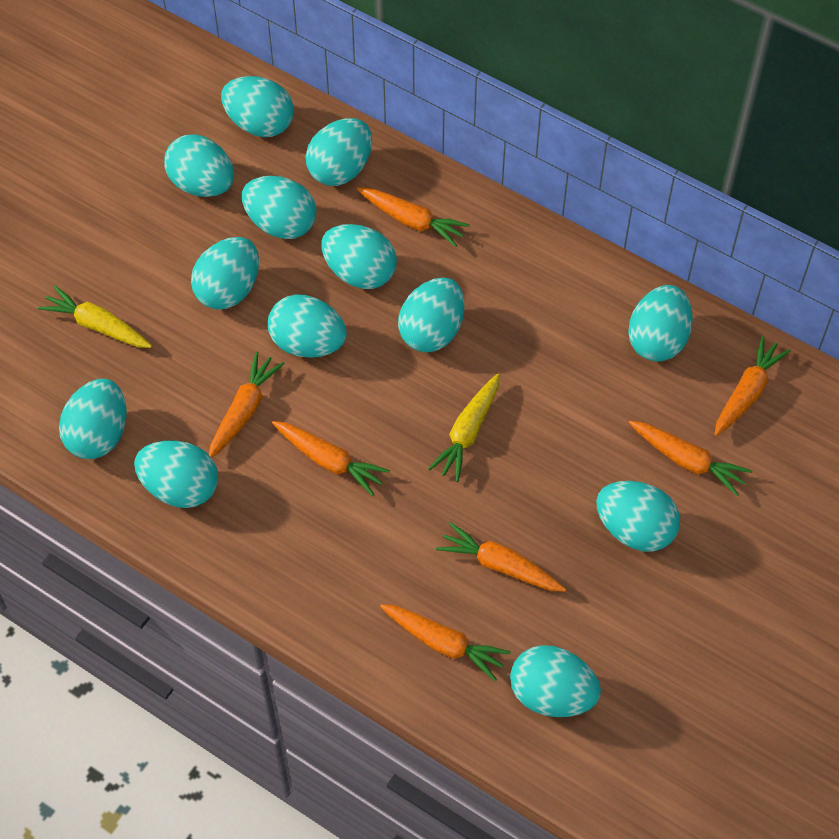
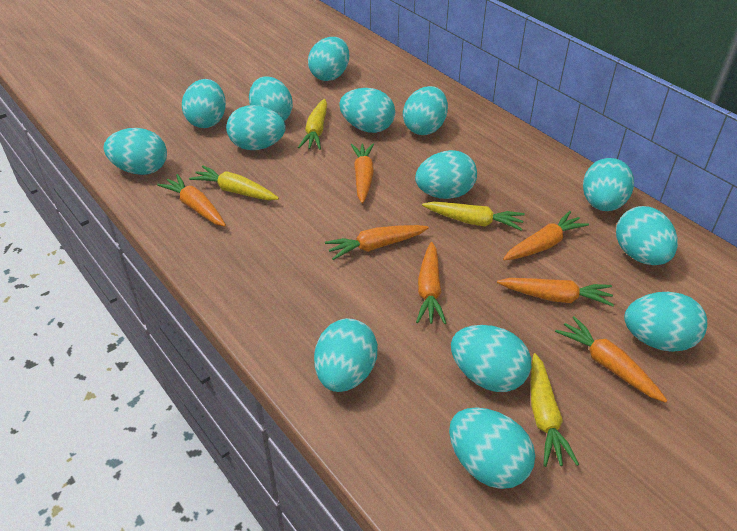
turquoise egg: 13 -> 14
yellow carrot: 2 -> 4

